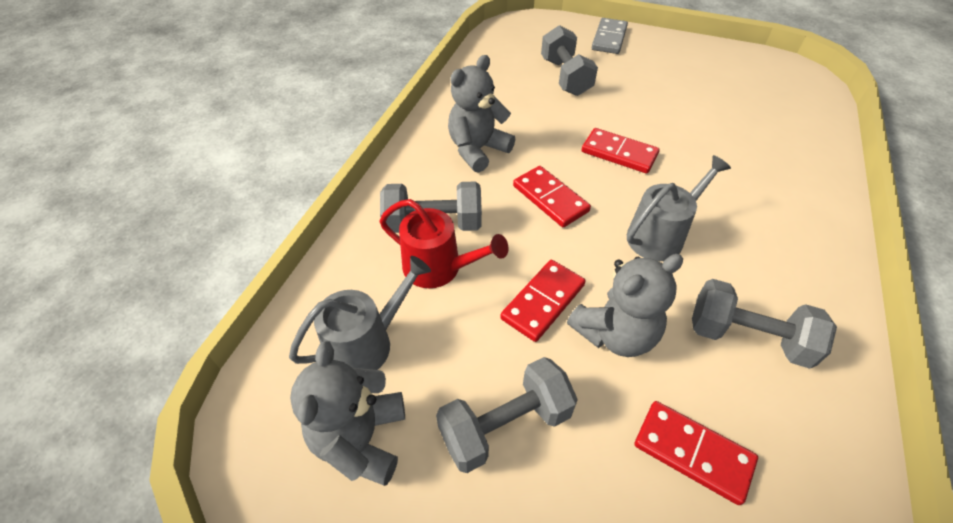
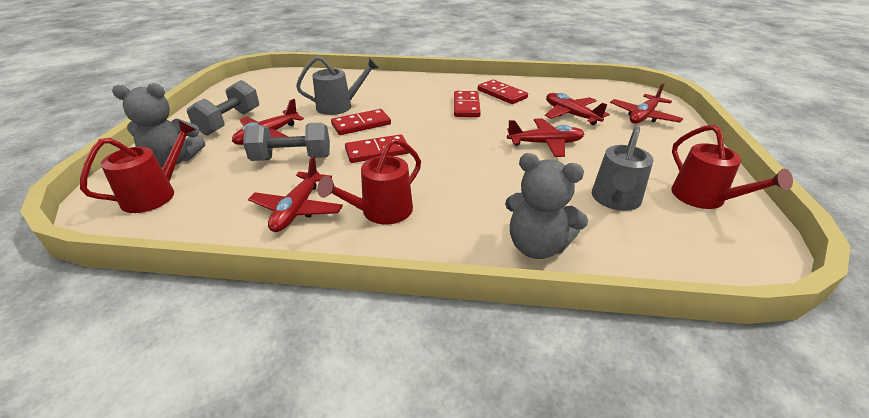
grey domino: 1 -> 0
grey dumbbell: 4 -> 2
grey teddy bear: 3 -> 2
red plane: 0 -> 5
red watering can: 1 -> 3

